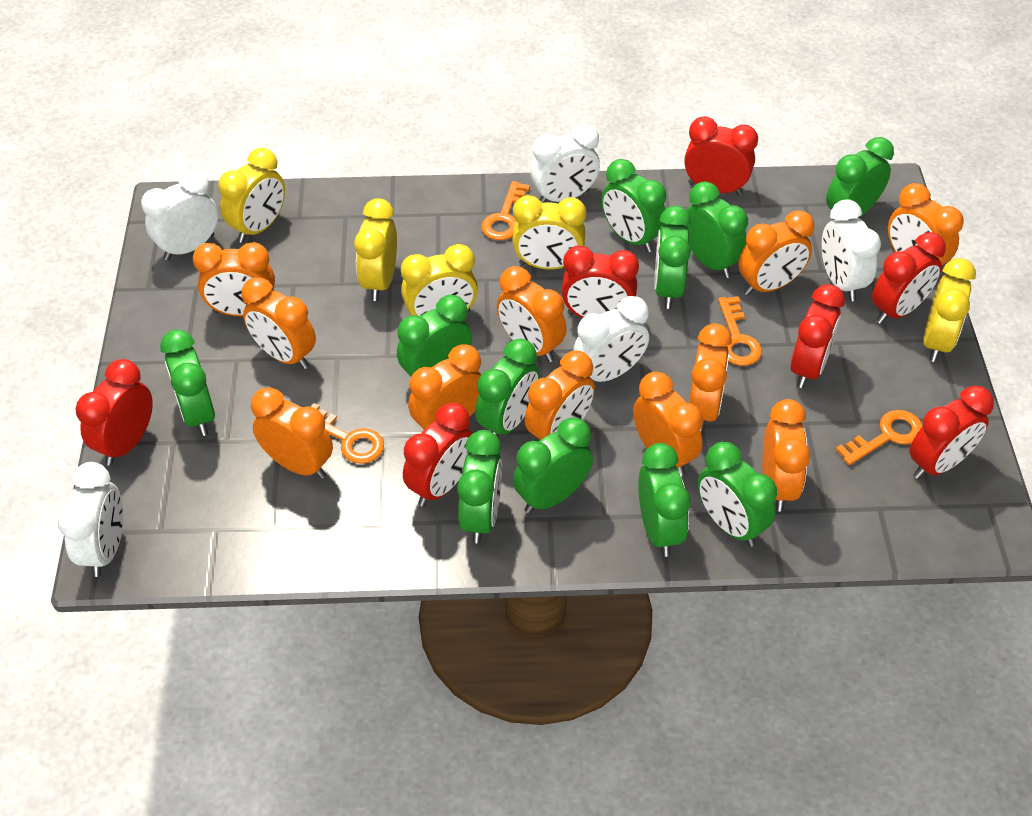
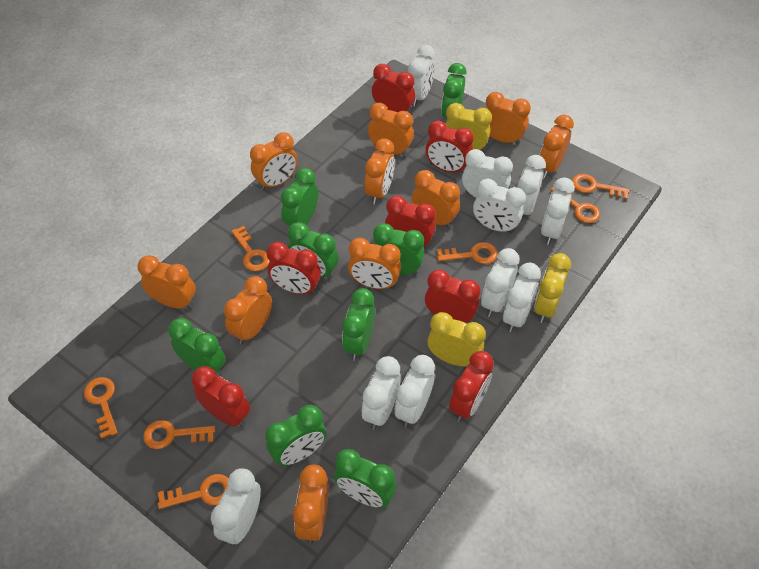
green clock: 11 -> 8
orange clock: 11 -> 10
orange key: 4 -> 7
white clock: 5 -> 10
yellow clock: 5 -> 3

